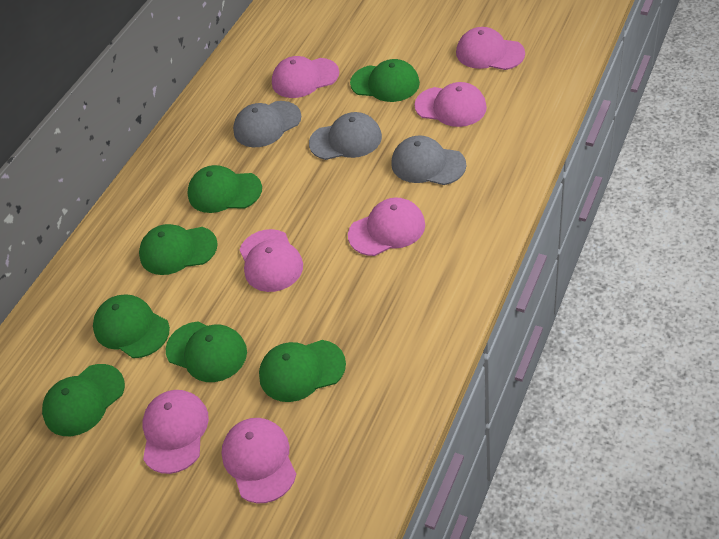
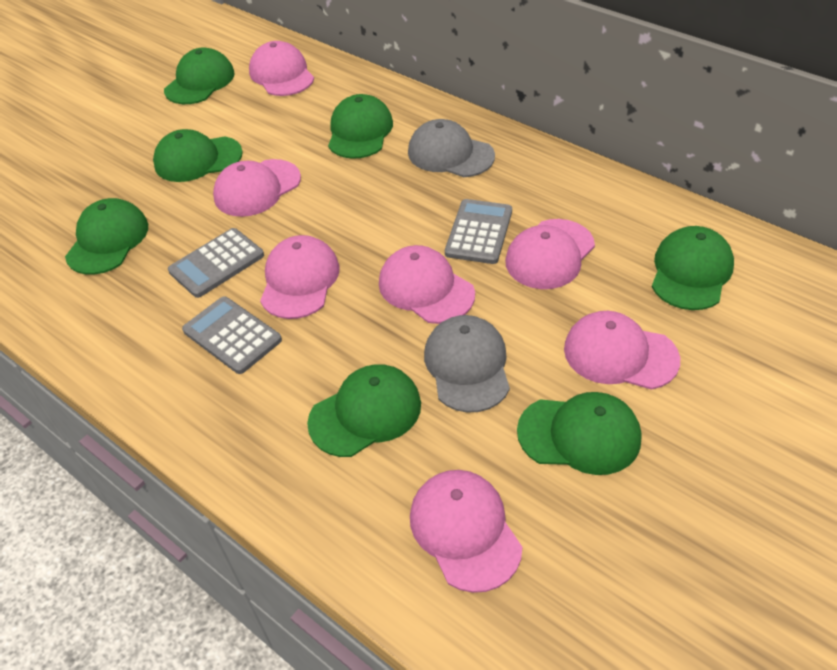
grey calculator: 0 -> 3
grey cap: 3 -> 2

